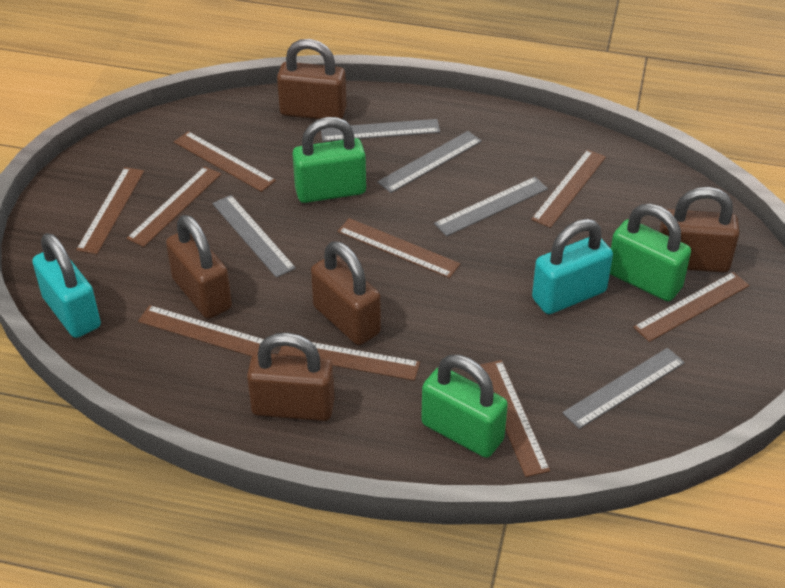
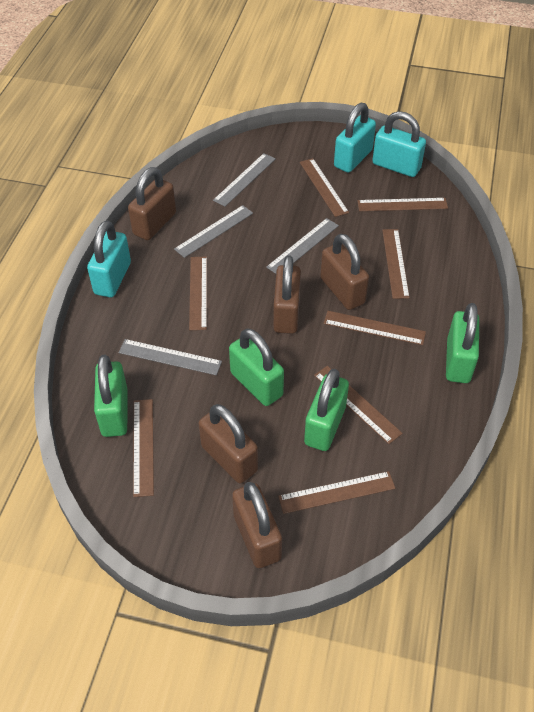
brown ruler: 9 -> 8
green padlock: 3 -> 4
grey ruler: 5 -> 4
turquoise padlock: 2 -> 3

